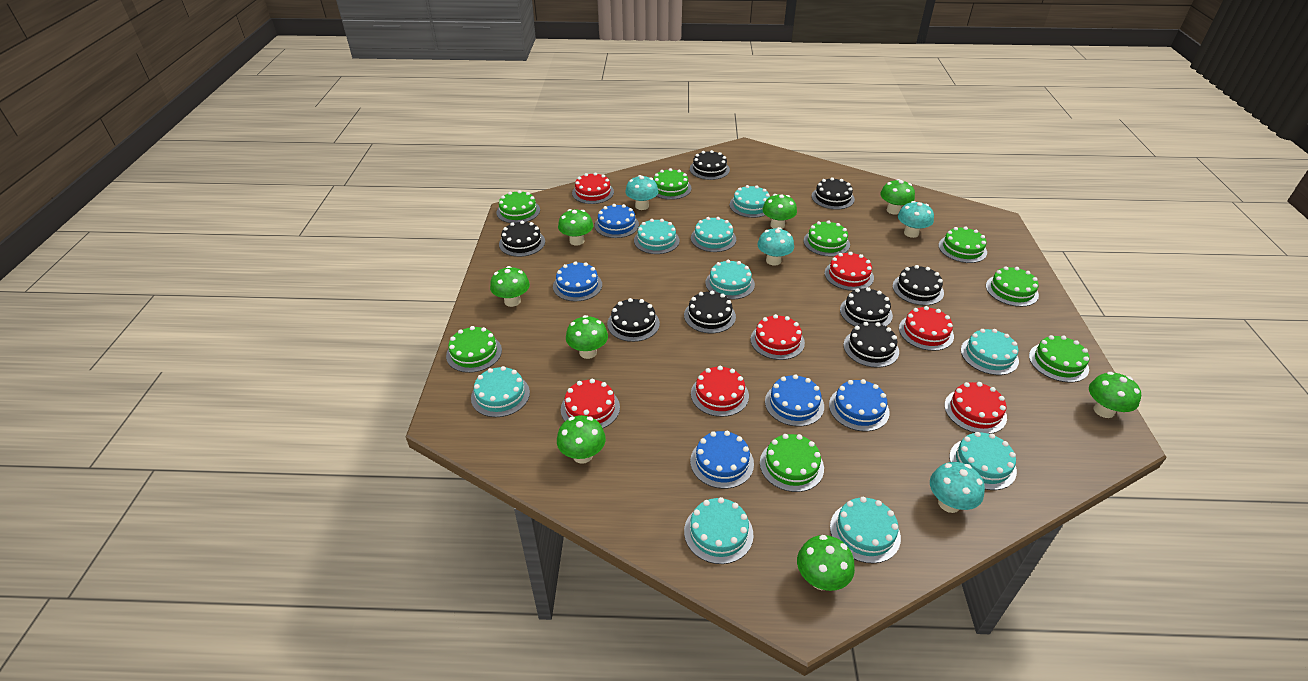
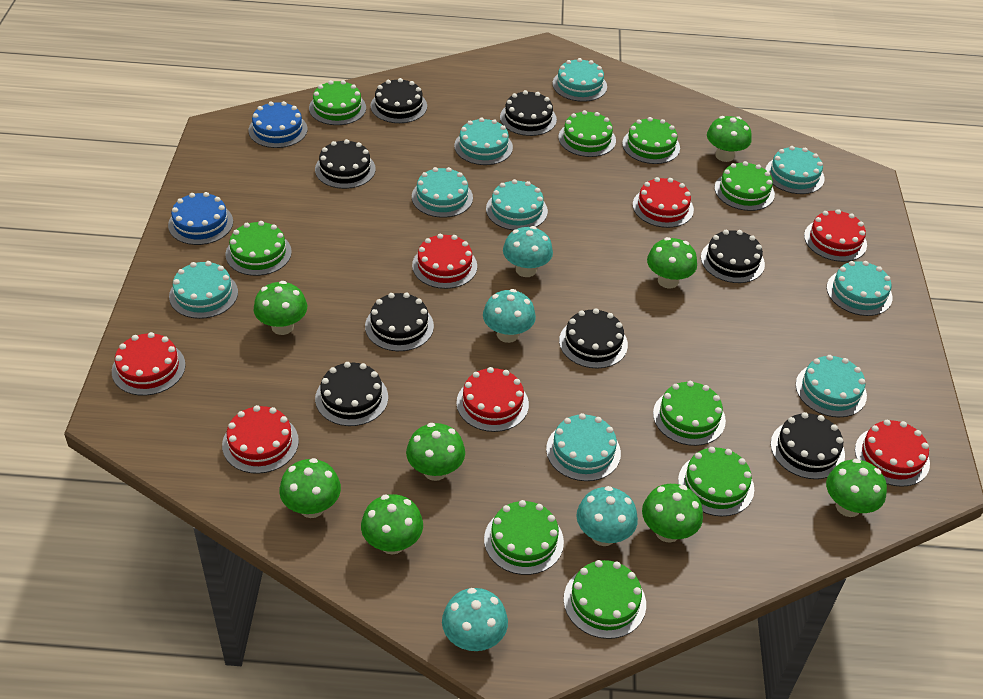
blue cake: 5 -> 2
green cake: 8 -> 9

